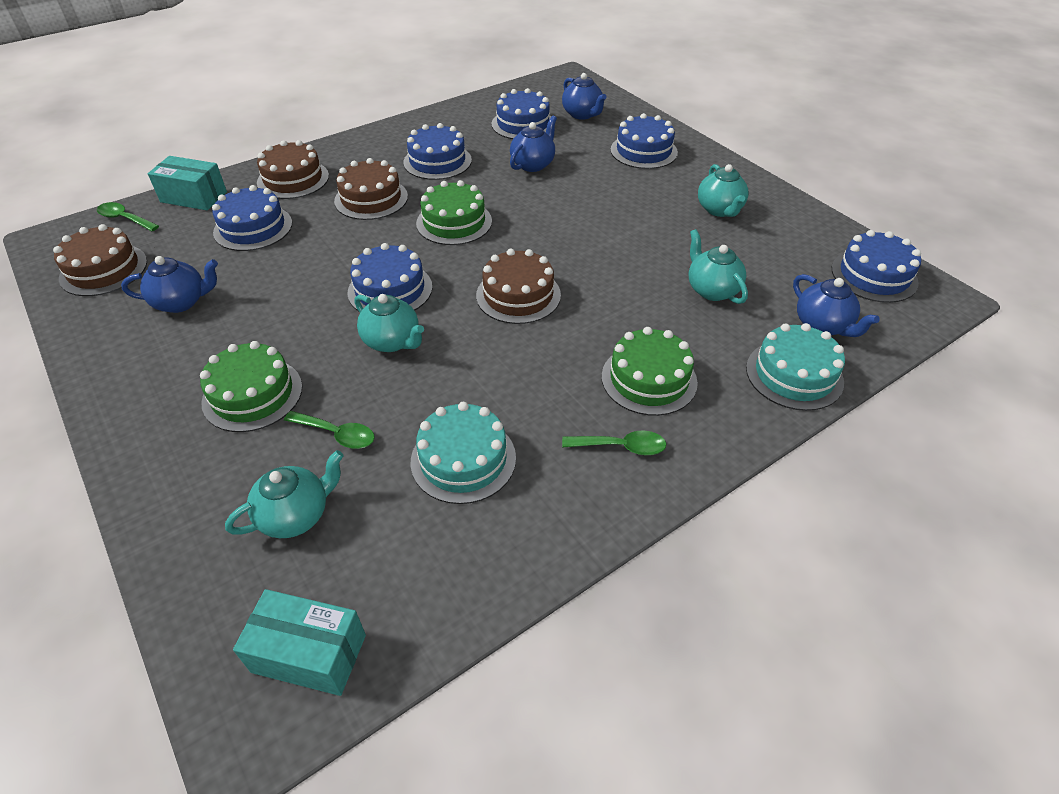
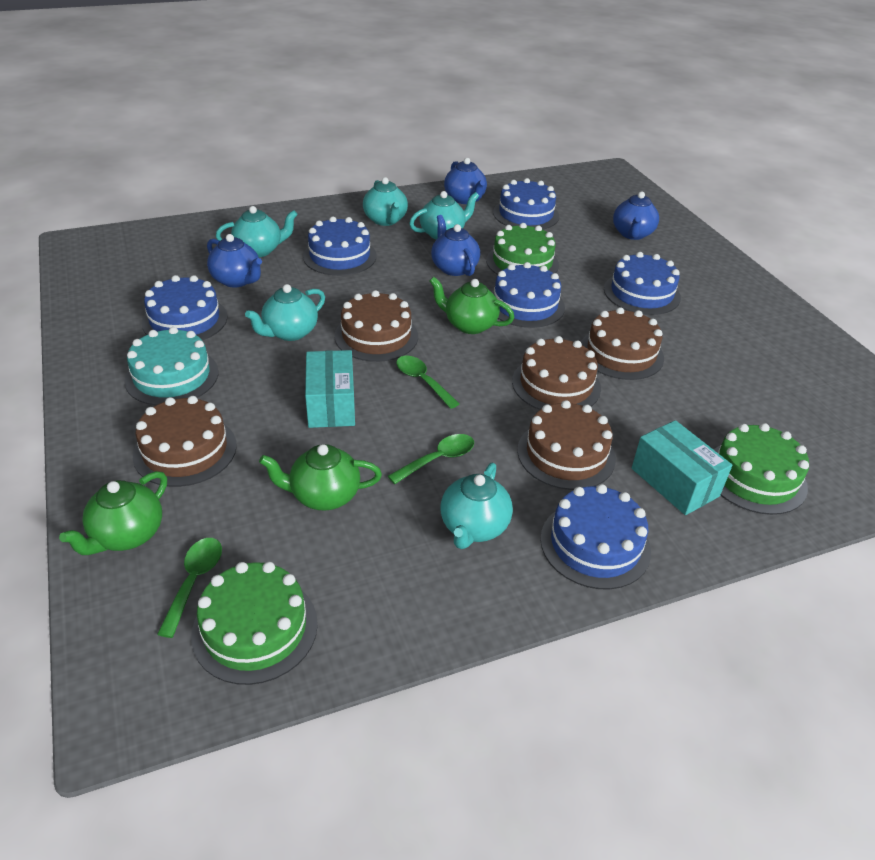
brown cake: 4 -> 5
green teapot: 0 -> 3
turquoise cake: 2 -> 1
turquoise teapot: 4 -> 5

